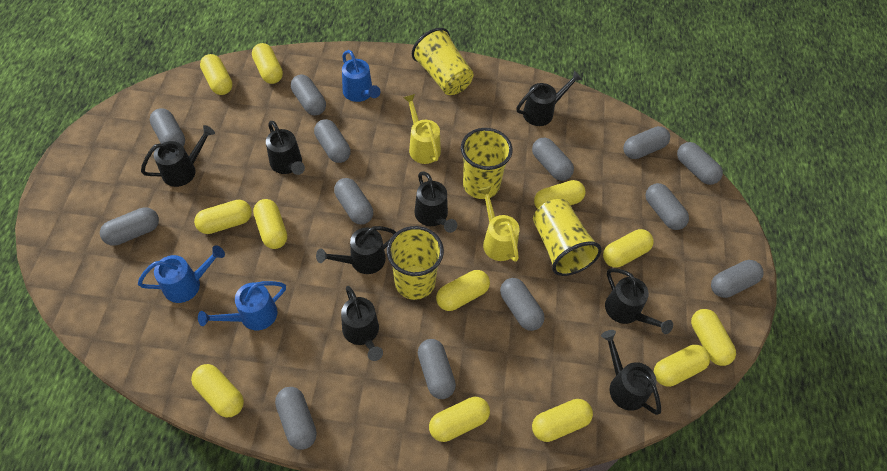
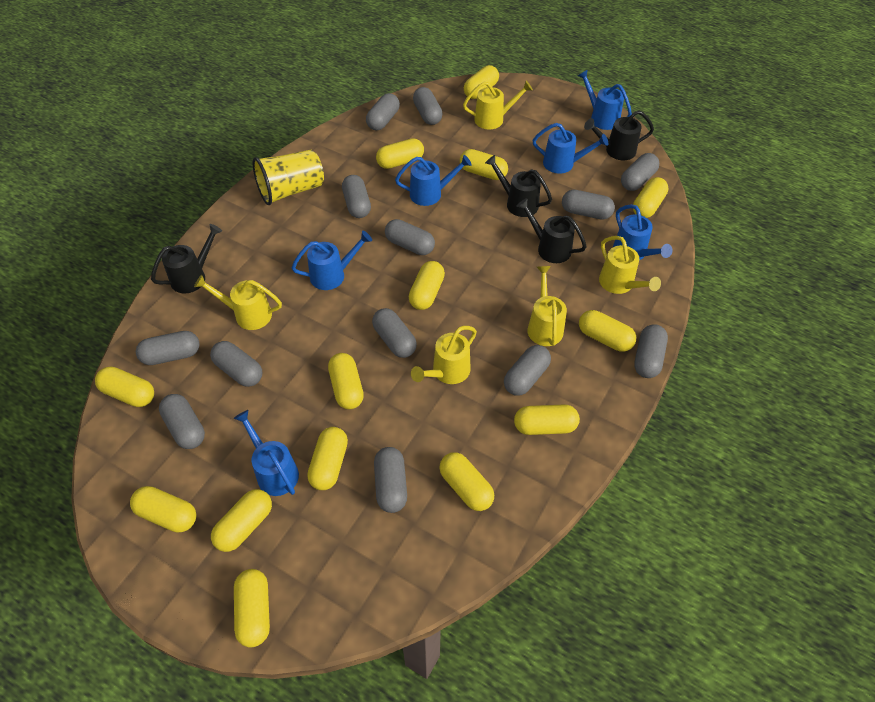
black watering can: 8 -> 4
blue watering can: 3 -> 6
yellow capsule: 12 -> 14
yellow cup: 4 -> 1
yellow watering can: 2 -> 5

